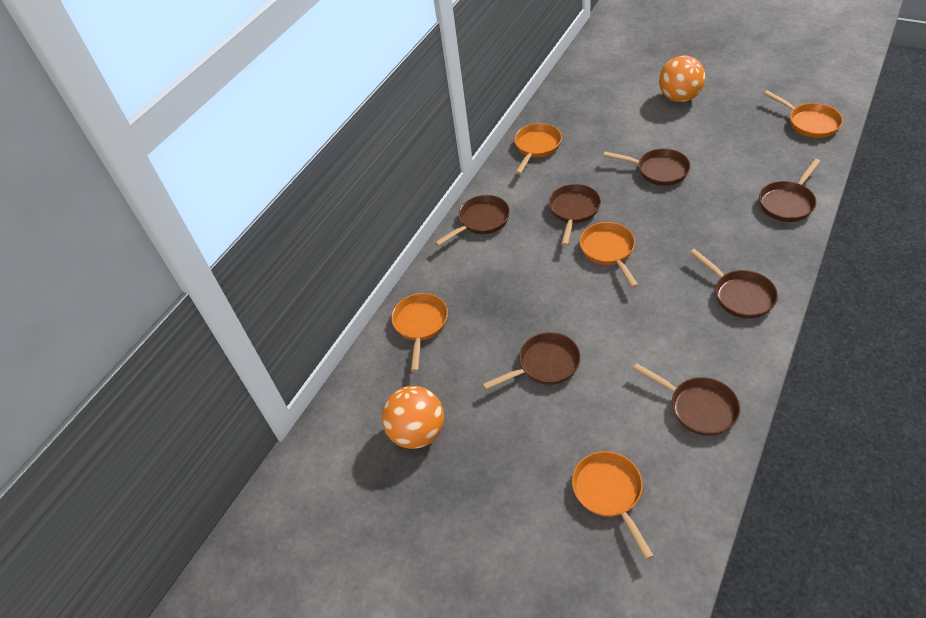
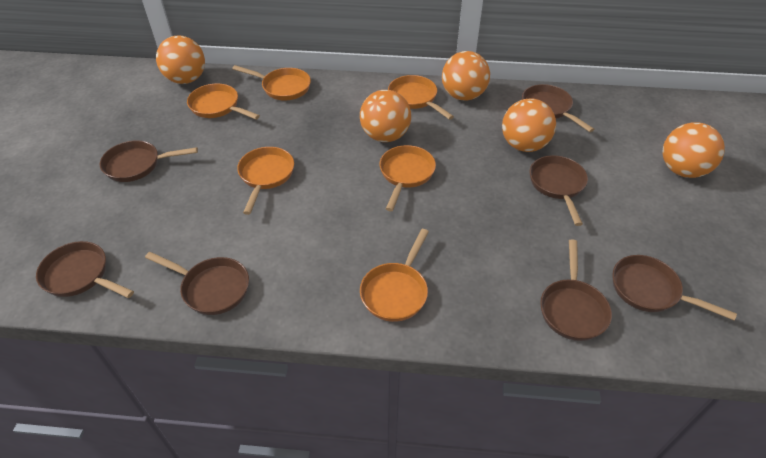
orange ball: 2 -> 5
orange pan: 5 -> 6

